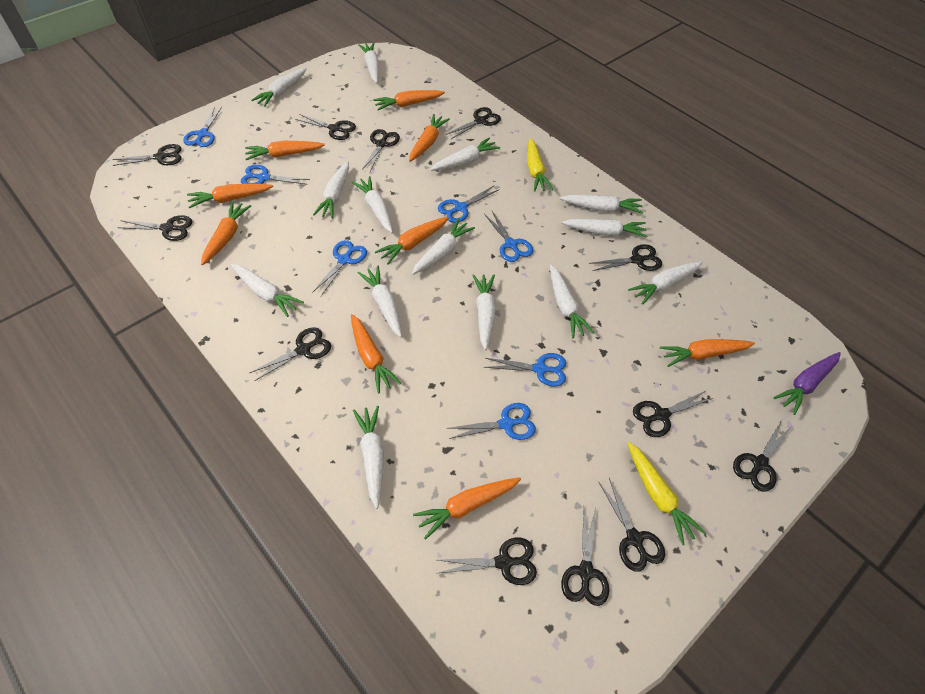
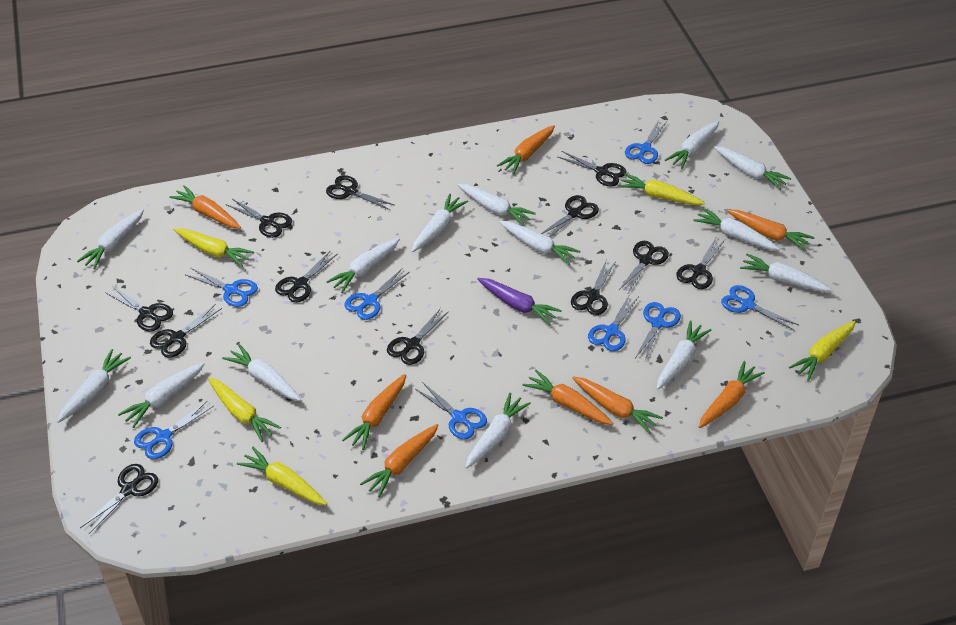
blue scissors: 7 -> 8
orange carrot: 9 -> 8
yellow carrot: 2 -> 5

